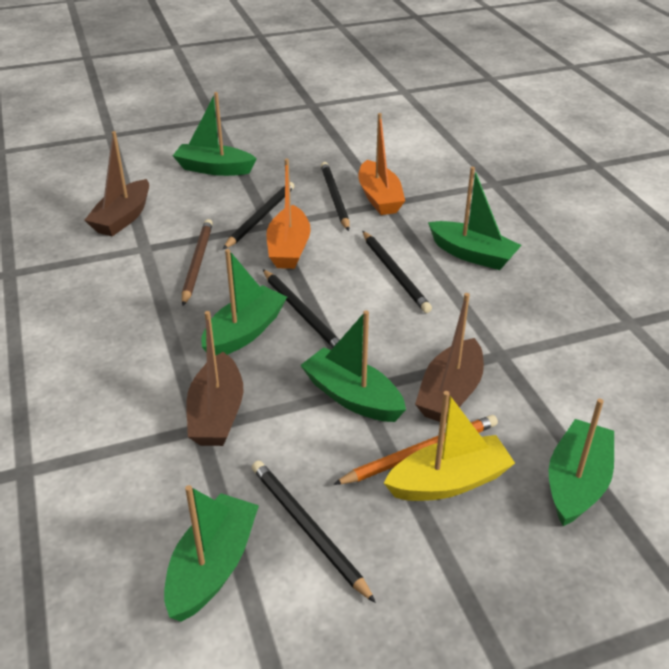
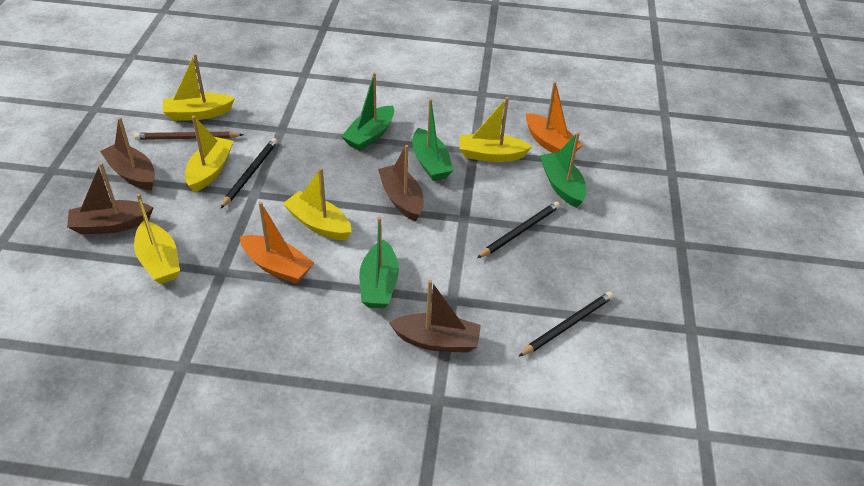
black pencil: 5 -> 3
brown boat: 3 -> 4
green boat: 6 -> 4
orange pencil: 1 -> 0
yellow boat: 1 -> 5

